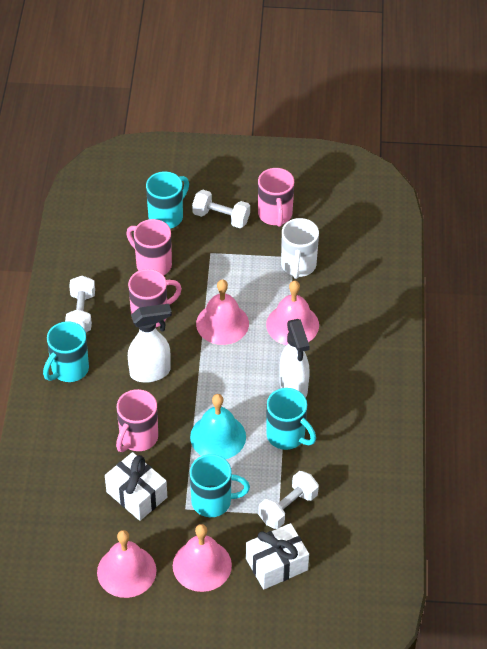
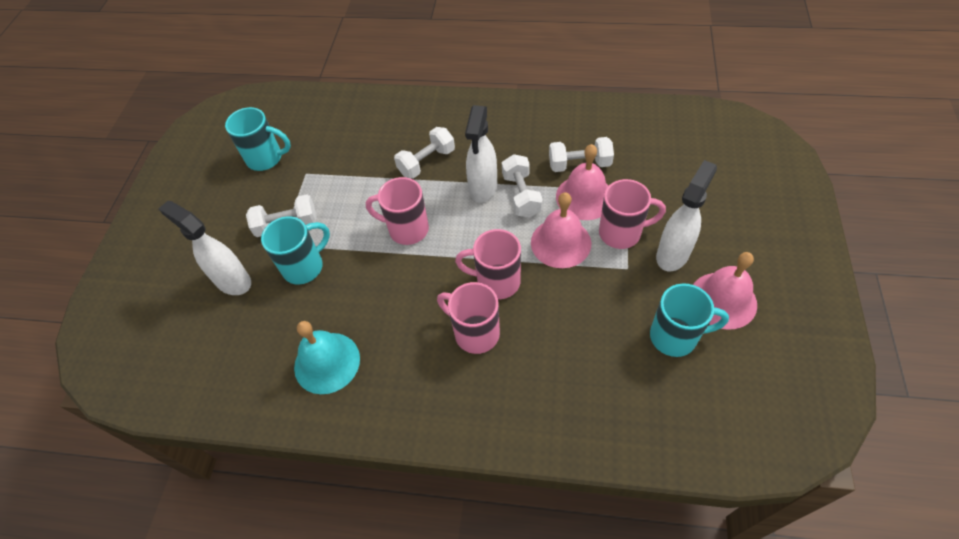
pink bell: 4 -> 3
turquoise mug: 4 -> 3
white dumbbell: 3 -> 4
white gift: 2 -> 0
white mug: 1 -> 0
white spray bottle: 2 -> 3

